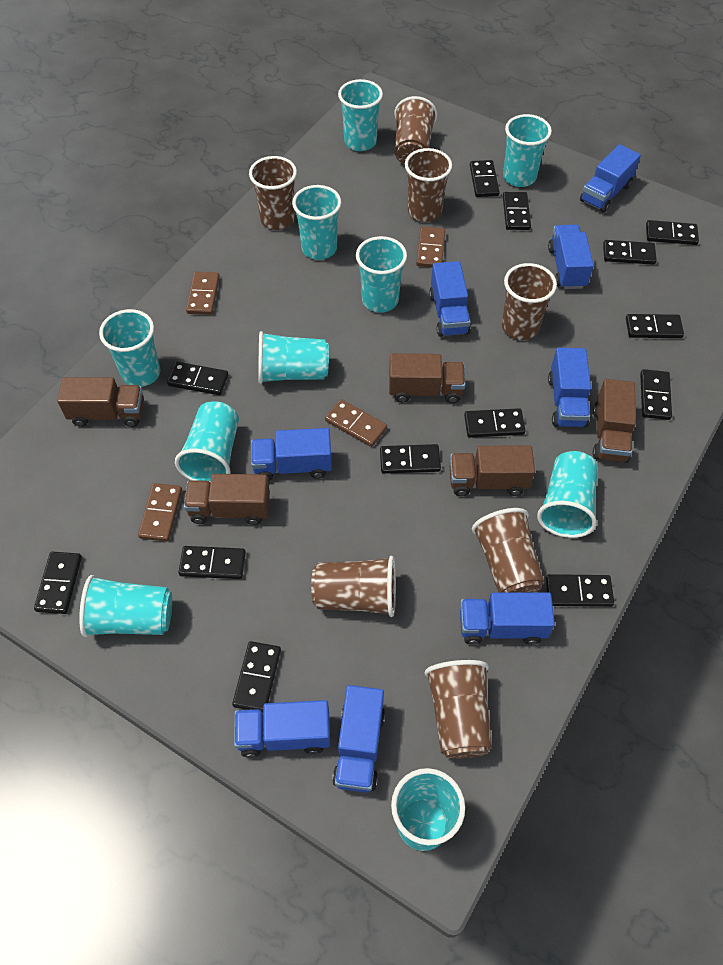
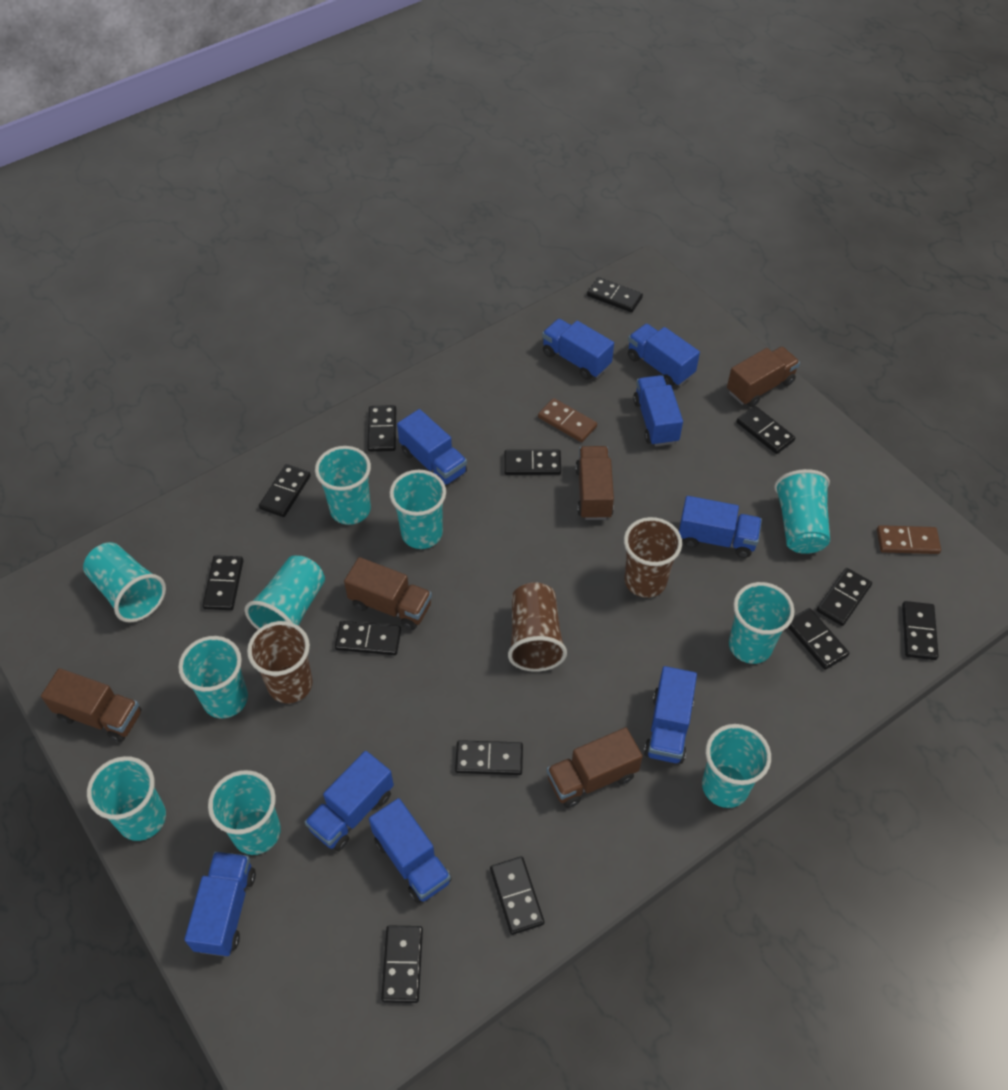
blue truck: 8 -> 9
brown cup: 7 -> 3
brown domino: 4 -> 2

